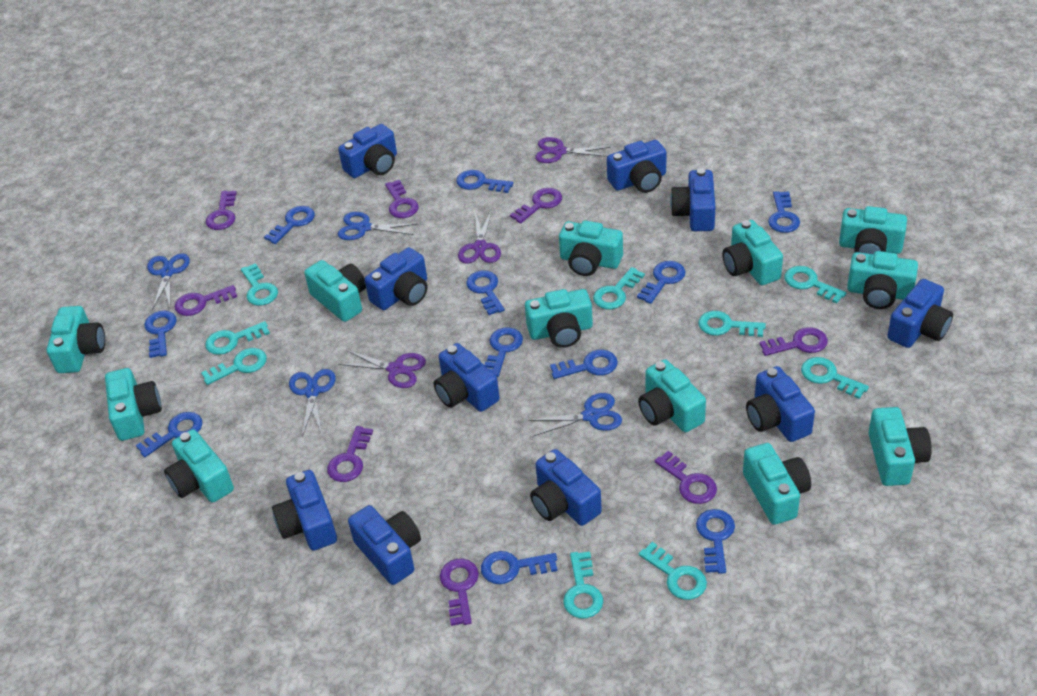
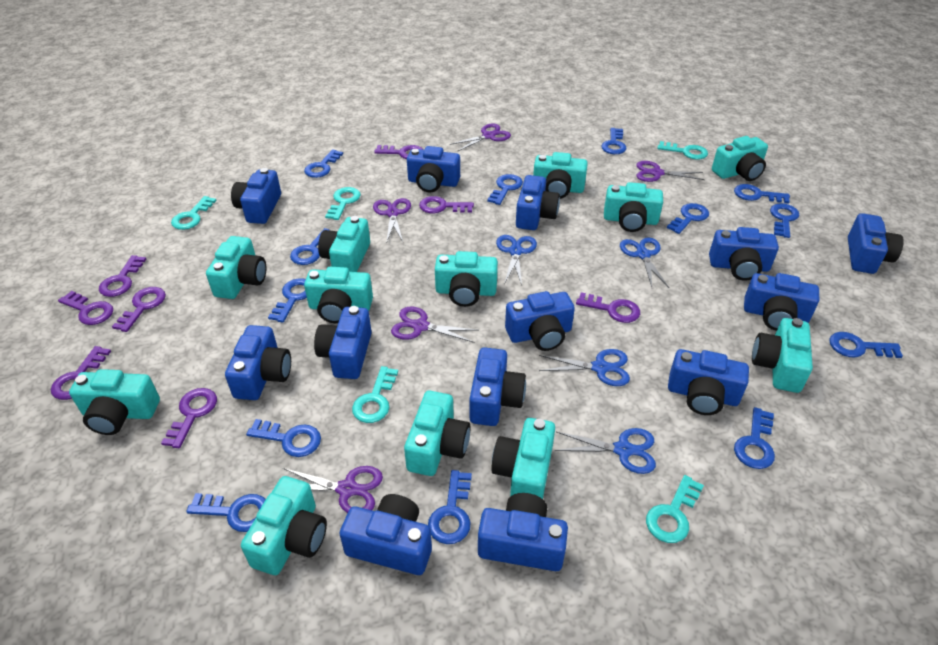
blue camera: 10 -> 13
blue key: 11 -> 13
purple scissors: 3 -> 5
turquoise key: 9 -> 5

